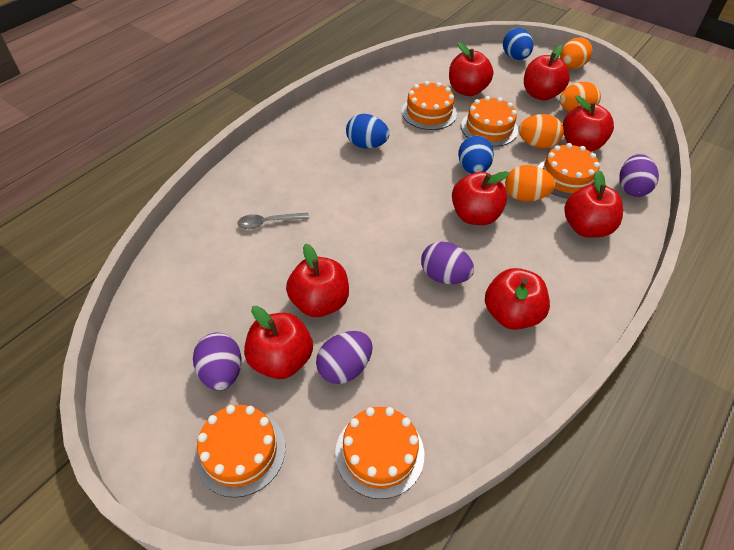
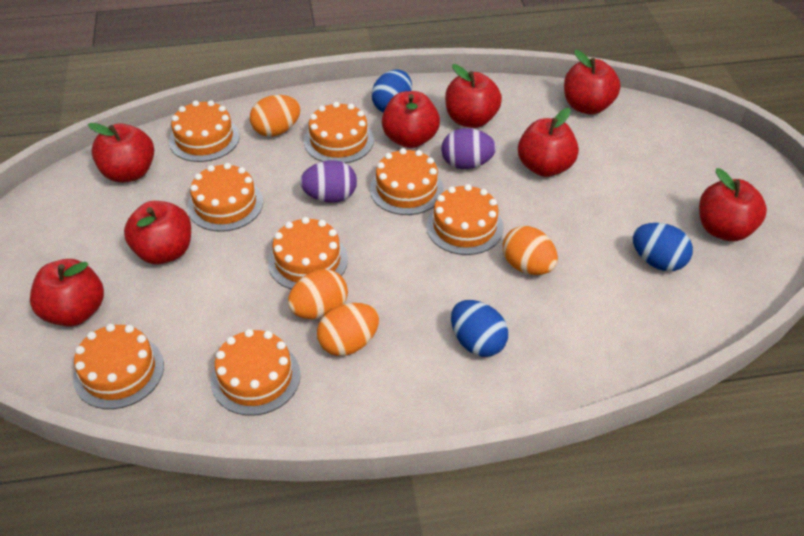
grey spoon: 1 -> 0
orange cake: 5 -> 8
purple egg: 4 -> 2

